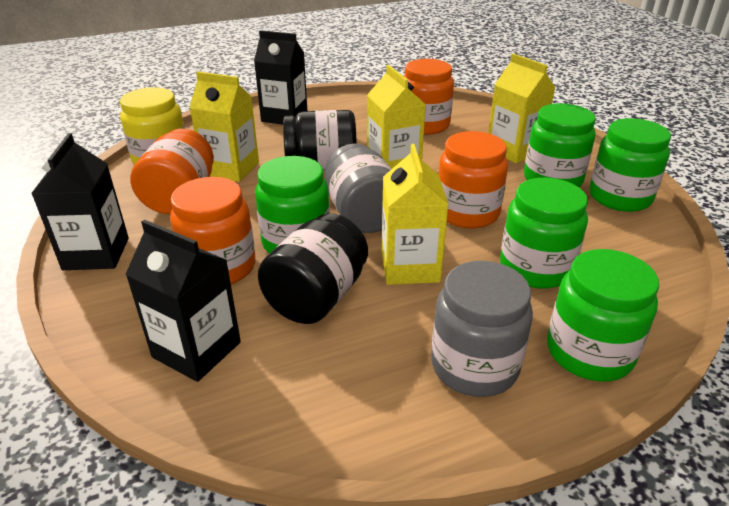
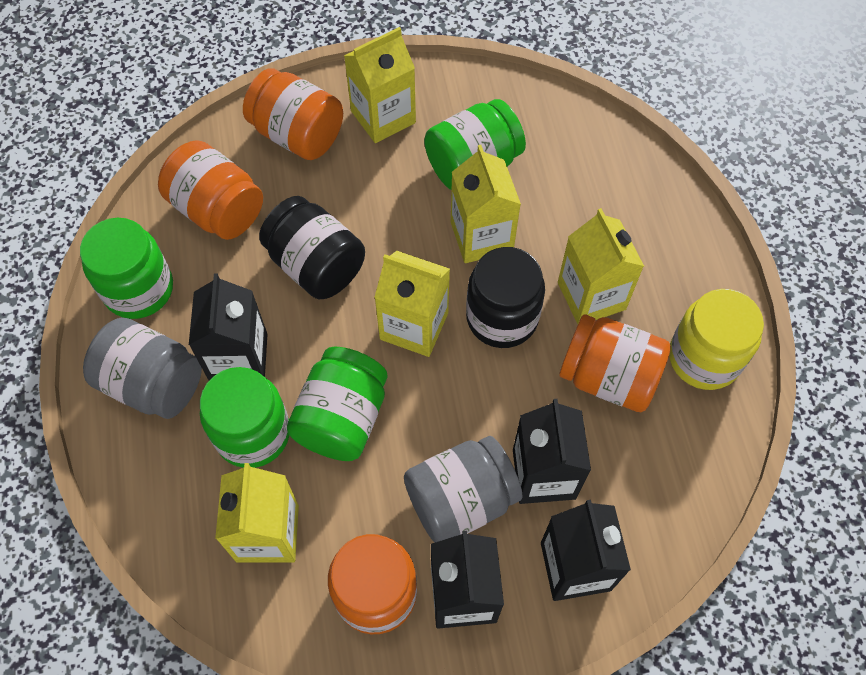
black carton: 3 -> 4
green jar: 5 -> 4
yellow carton: 4 -> 5

